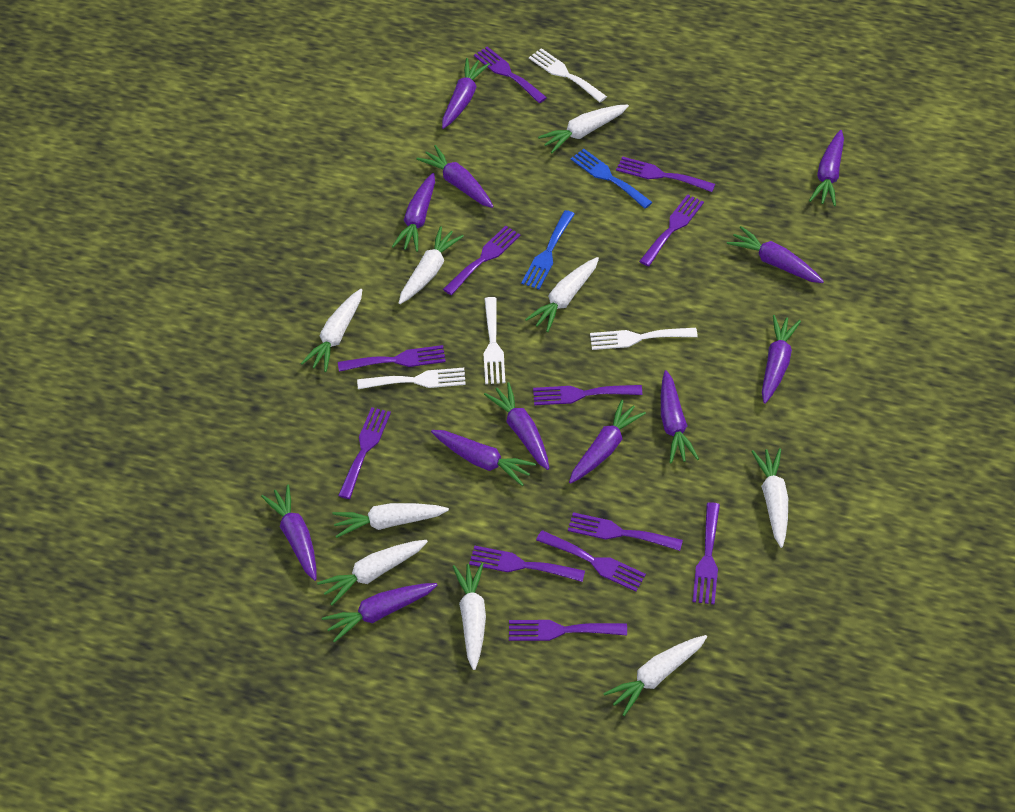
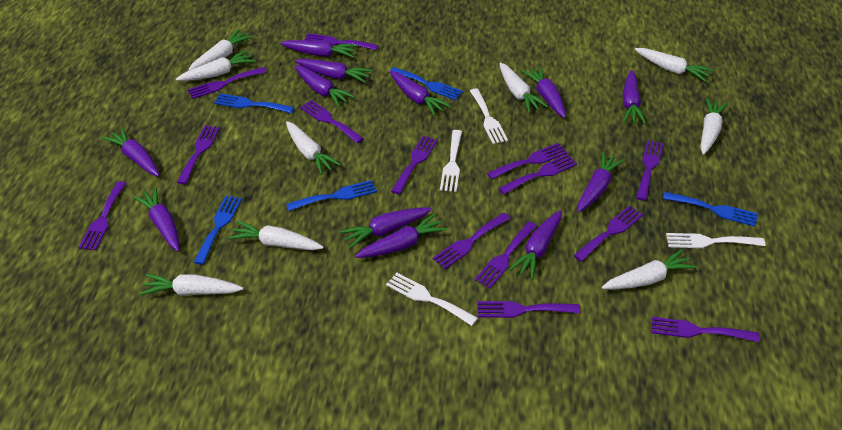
blue fork: 2 -> 5
purple fork: 12 -> 14

